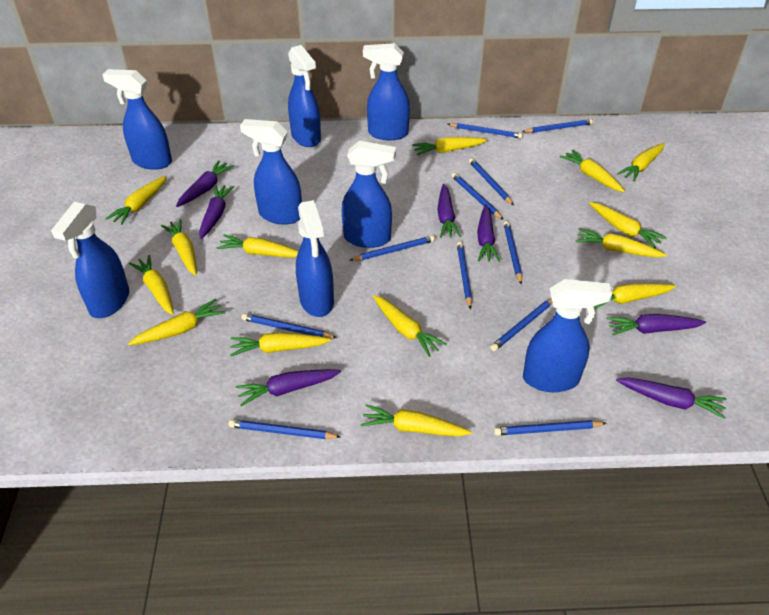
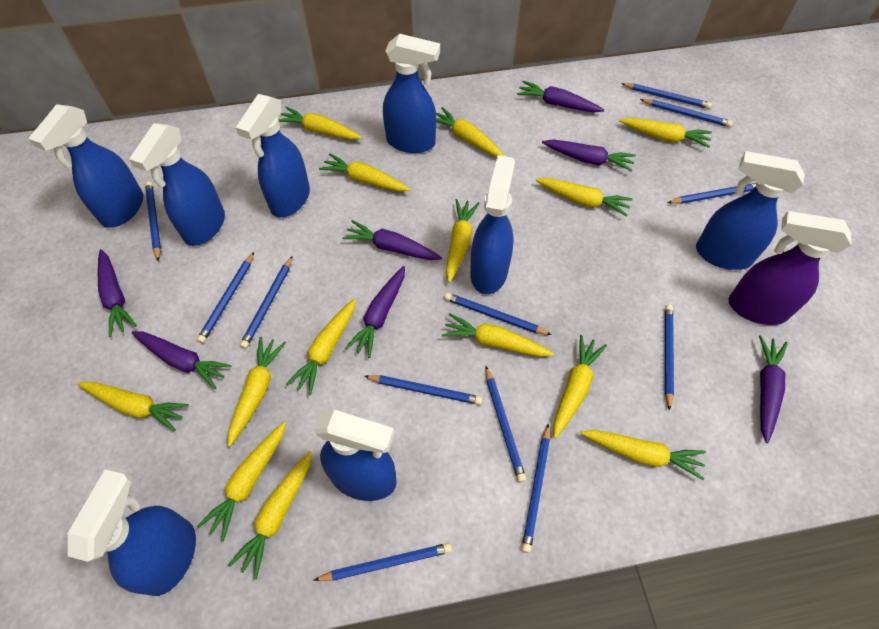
blue pencil: 11 -> 12
purple spray bottle: 0 -> 1

